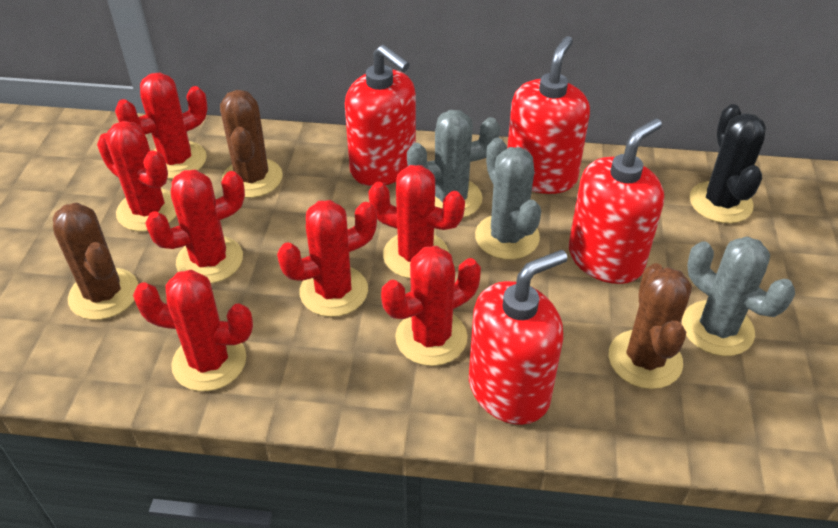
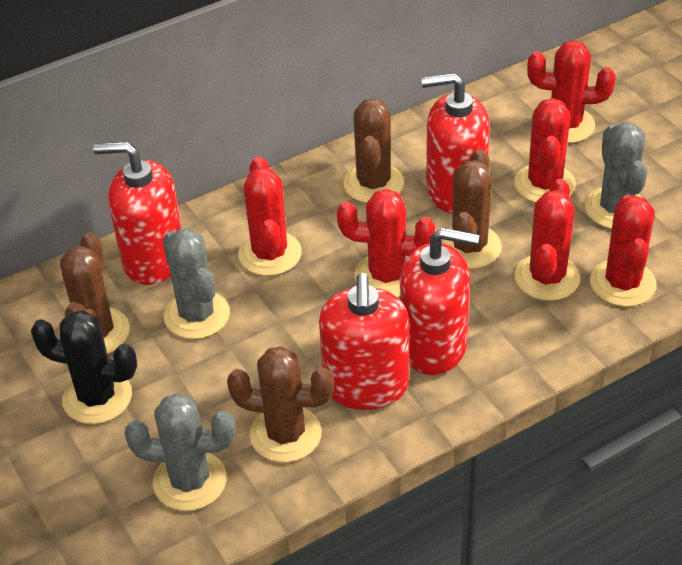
brown cactus: 3 -> 4
red cactus: 7 -> 6

